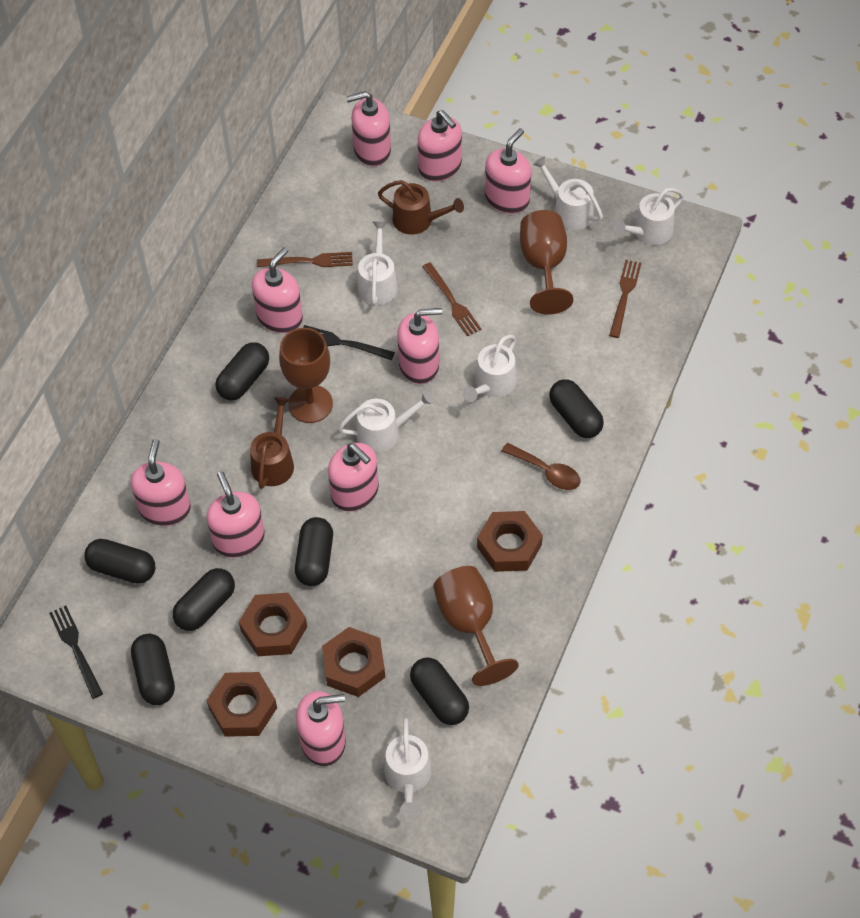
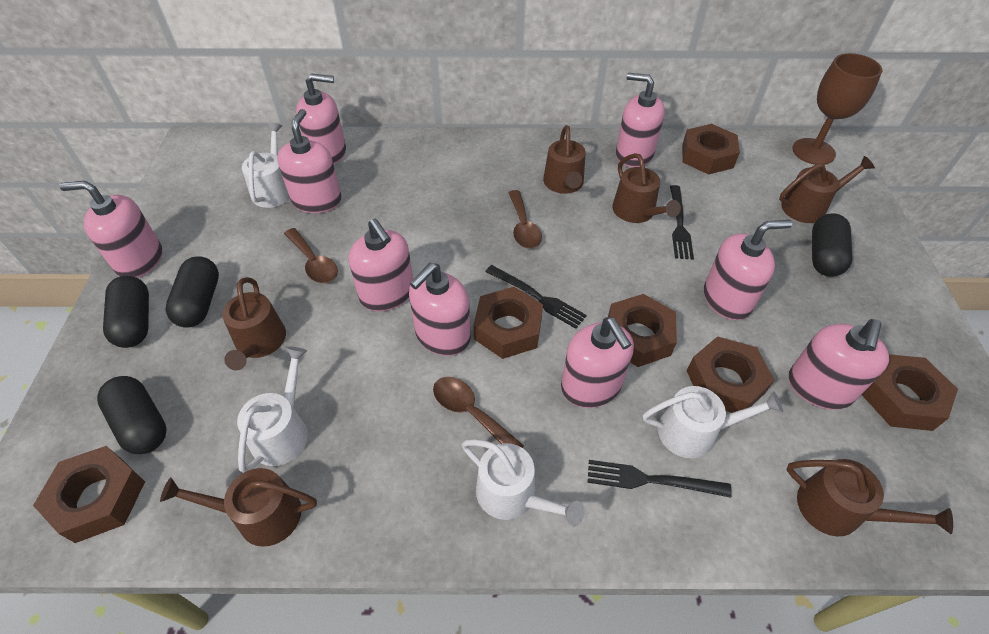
black capsule: 7 -> 4
black fork: 2 -> 3
brown fork: 3 -> 0
brown goblet: 3 -> 1
brown nut: 4 -> 6
brown spoon: 1 -> 3
brown watering can: 2 -> 6
white watering can: 6 -> 4

